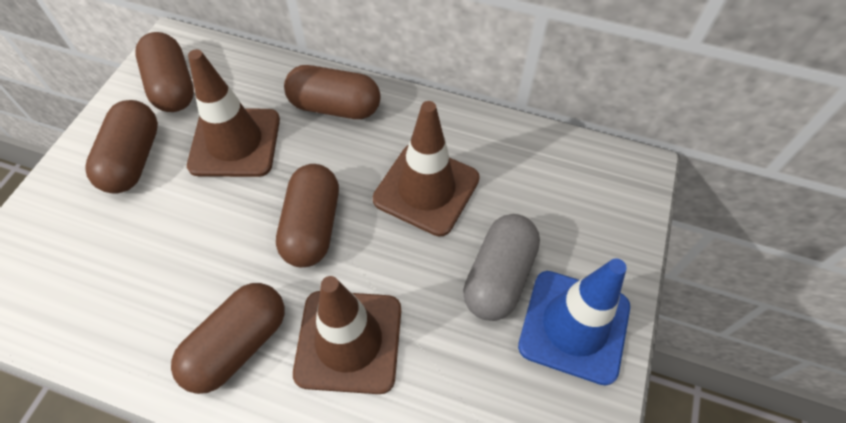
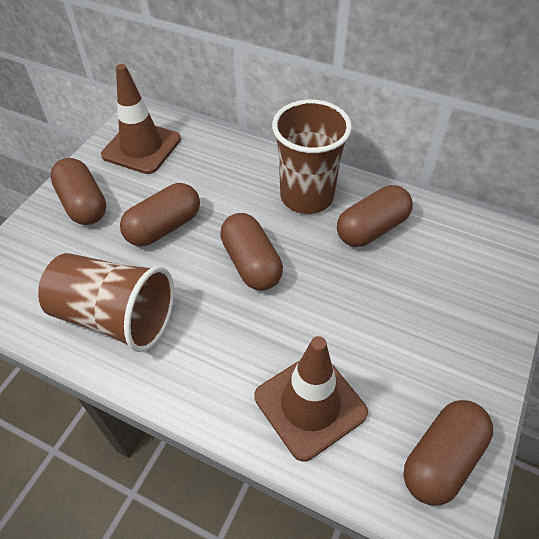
blue traffic cone: 1 -> 0
brown cup: 0 -> 2
brown traffic cone: 3 -> 2
grey capsule: 1 -> 0

